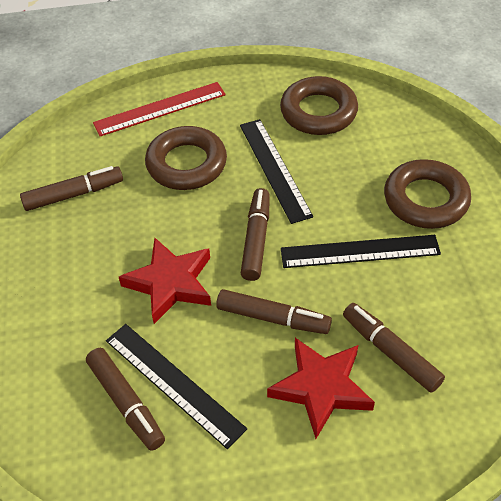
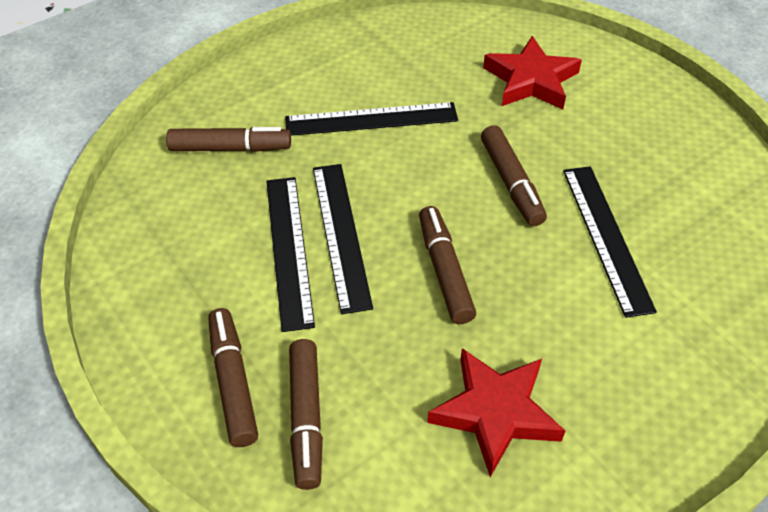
black ruler: 3 -> 4
brown ring: 3 -> 0
red ruler: 1 -> 0

